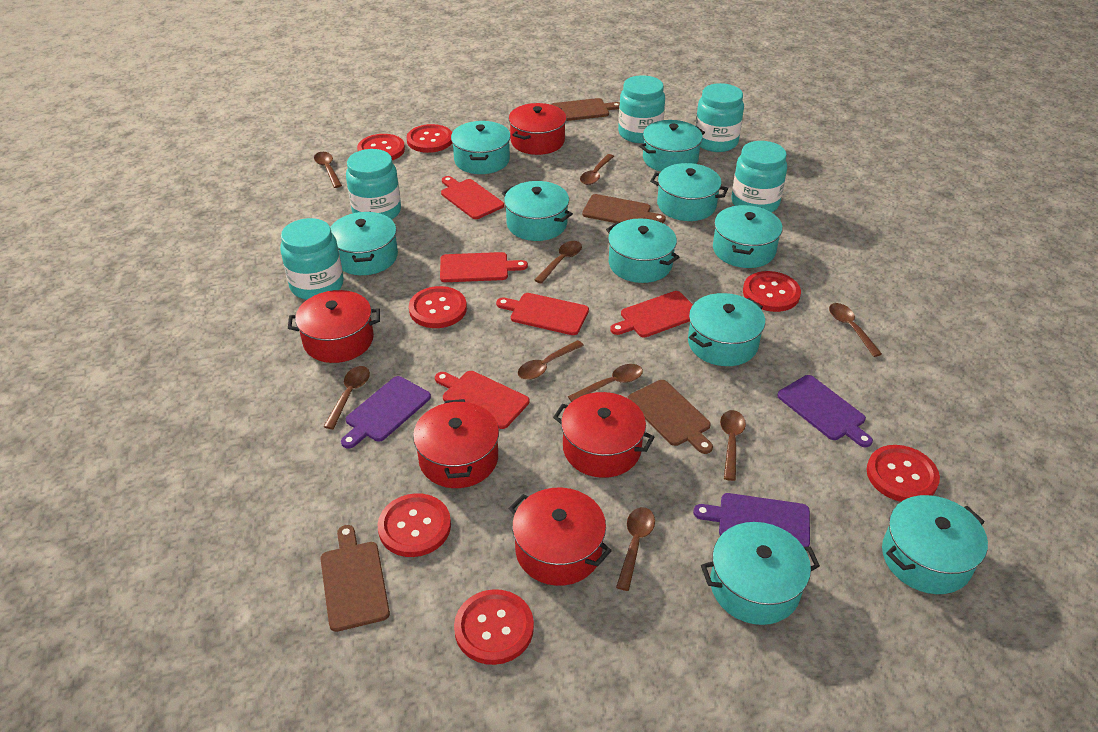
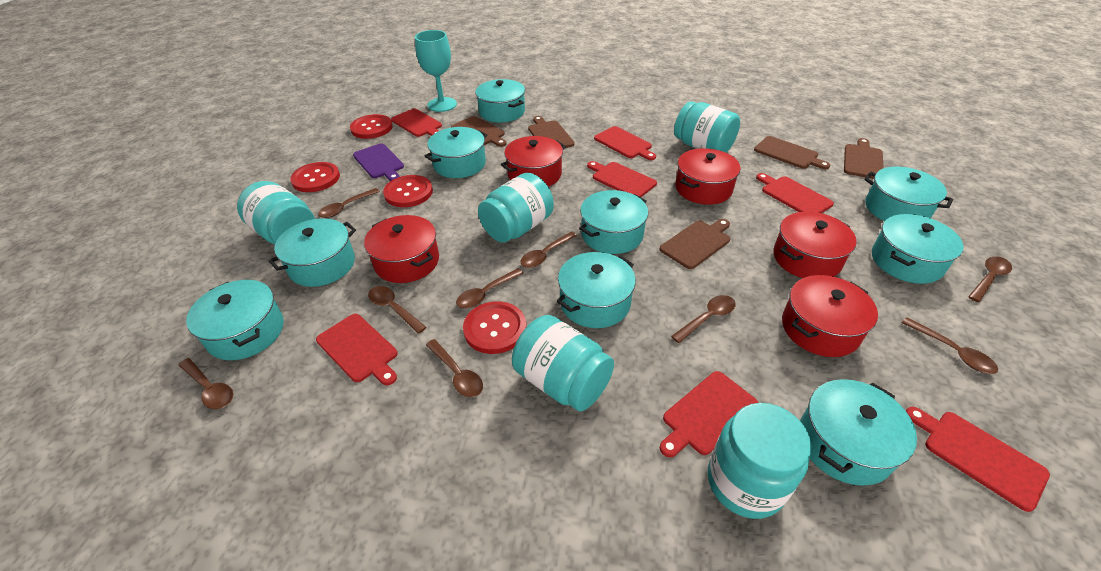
brown cutting board: 4 -> 5
purple cutting board: 3 -> 1
red button: 7 -> 4
red cutting board: 5 -> 7
turquoise goblet: 0 -> 1
turquoise pot: 10 -> 9

